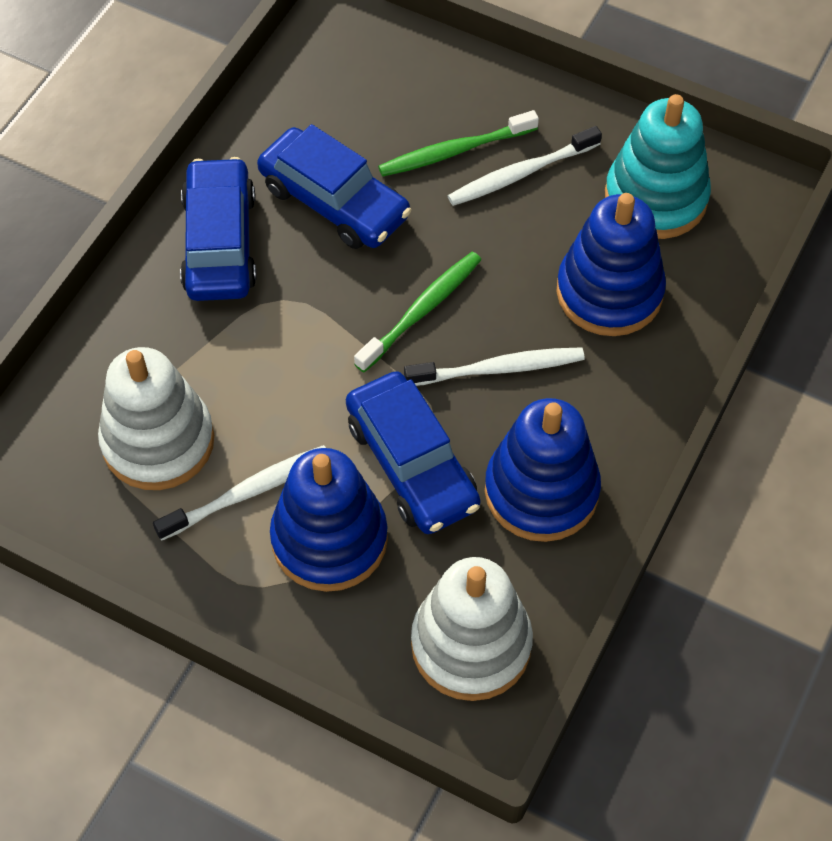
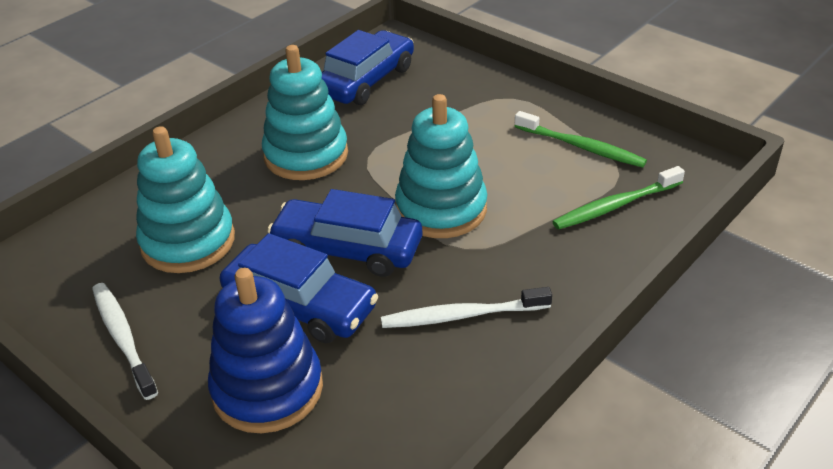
blue stacking toy: 3 -> 1
turquoise stacking toy: 1 -> 3
white stacking toy: 2 -> 0
white toothbrush: 3 -> 2

